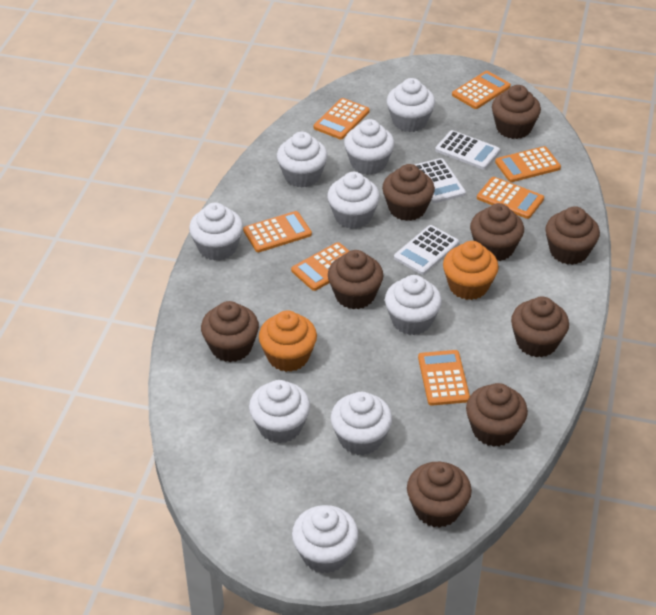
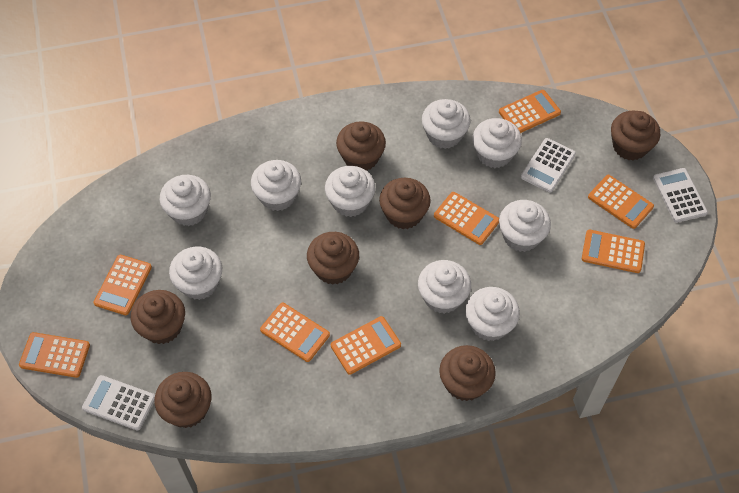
brown cupcake: 9 -> 7
orange calculator: 7 -> 8
orange cupcake: 2 -> 0

